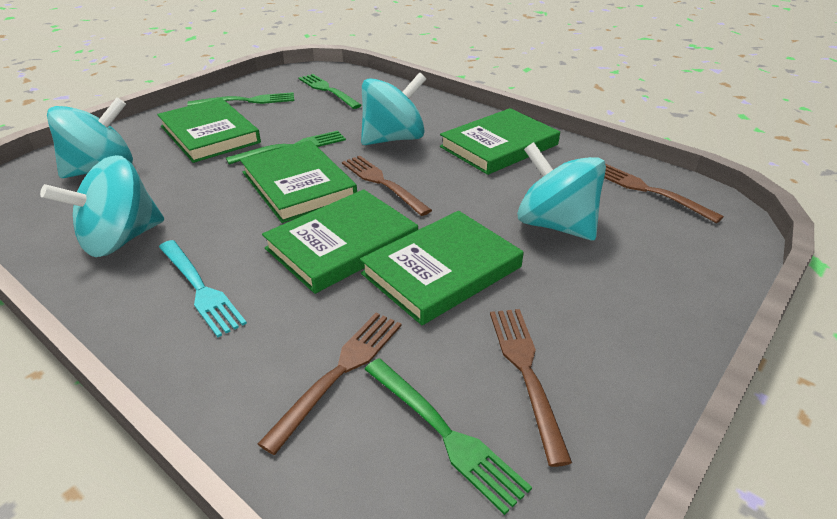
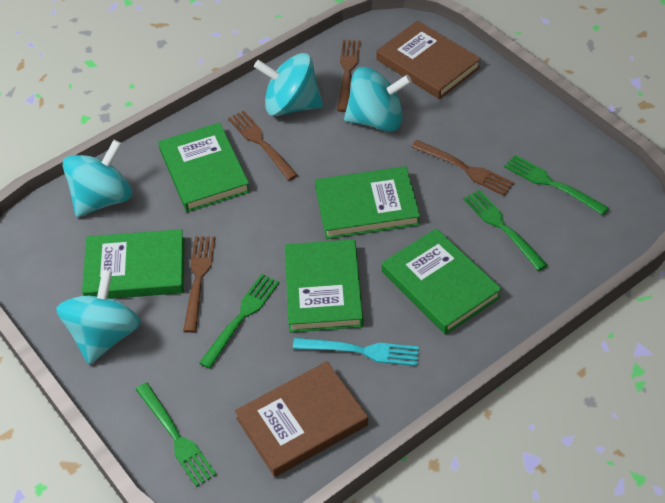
brown book: 0 -> 2

